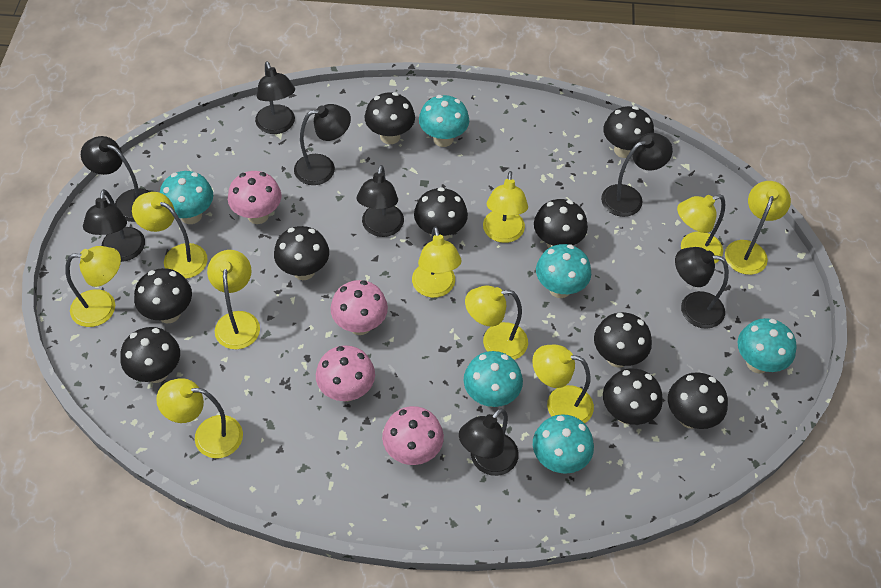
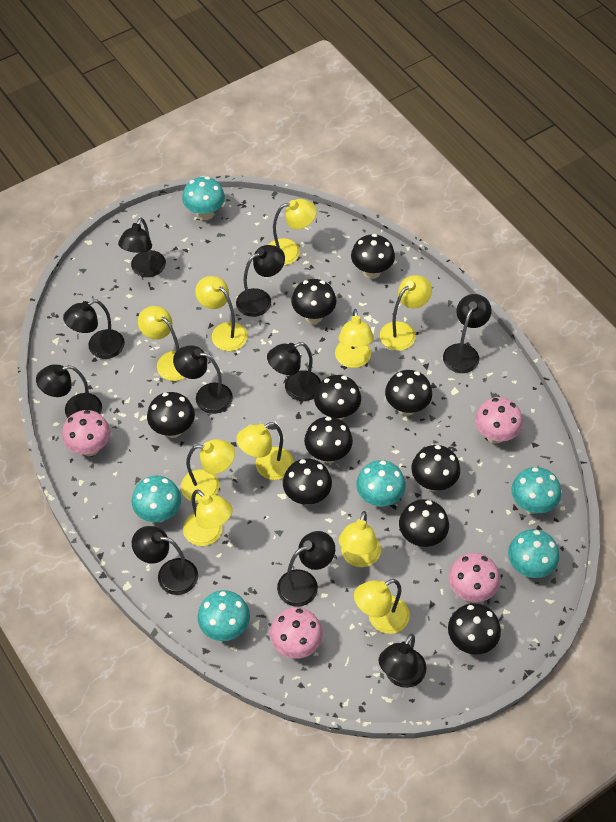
black lamp: 8 -> 10

